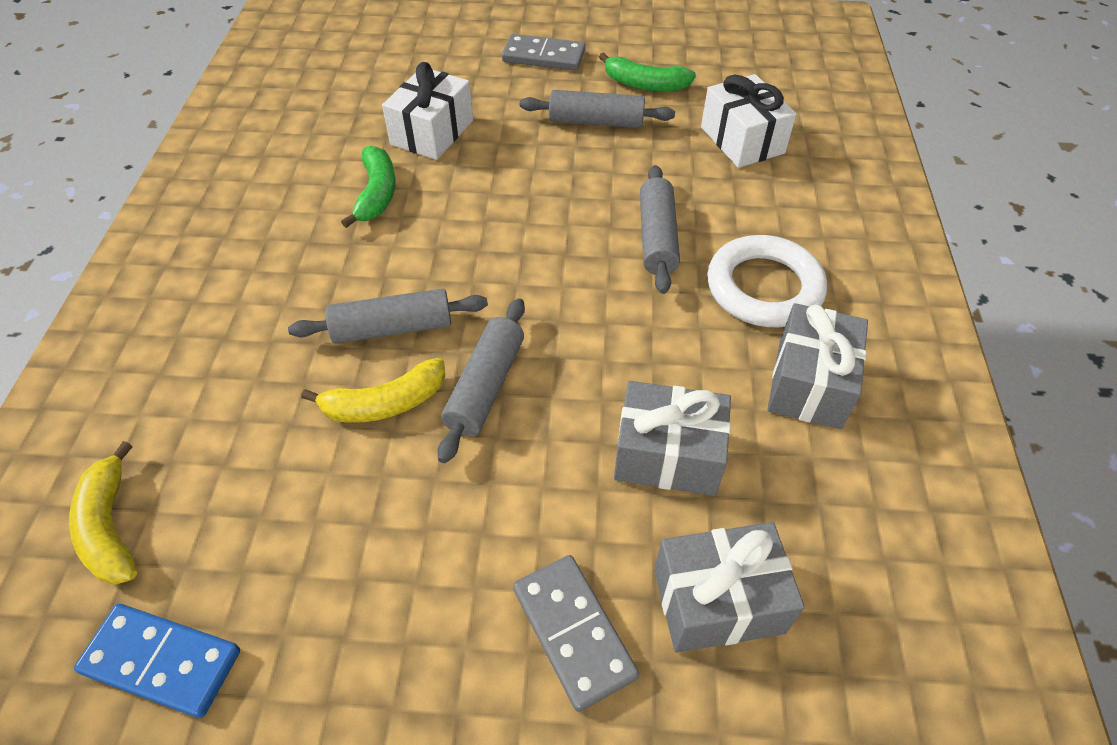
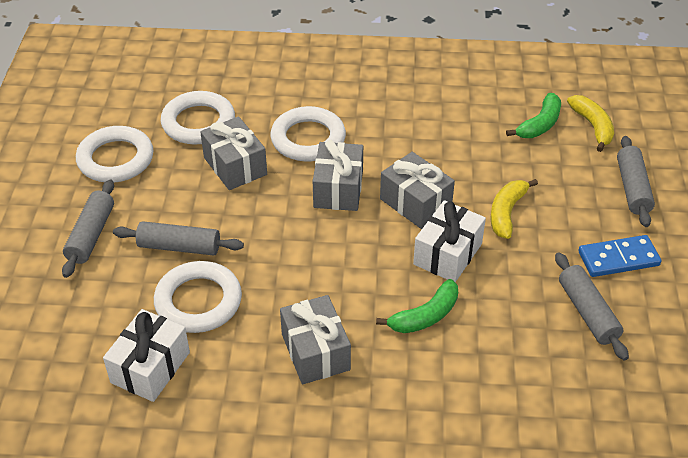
grey domino: 2 -> 0
grey gift: 3 -> 4
white ring: 1 -> 4

